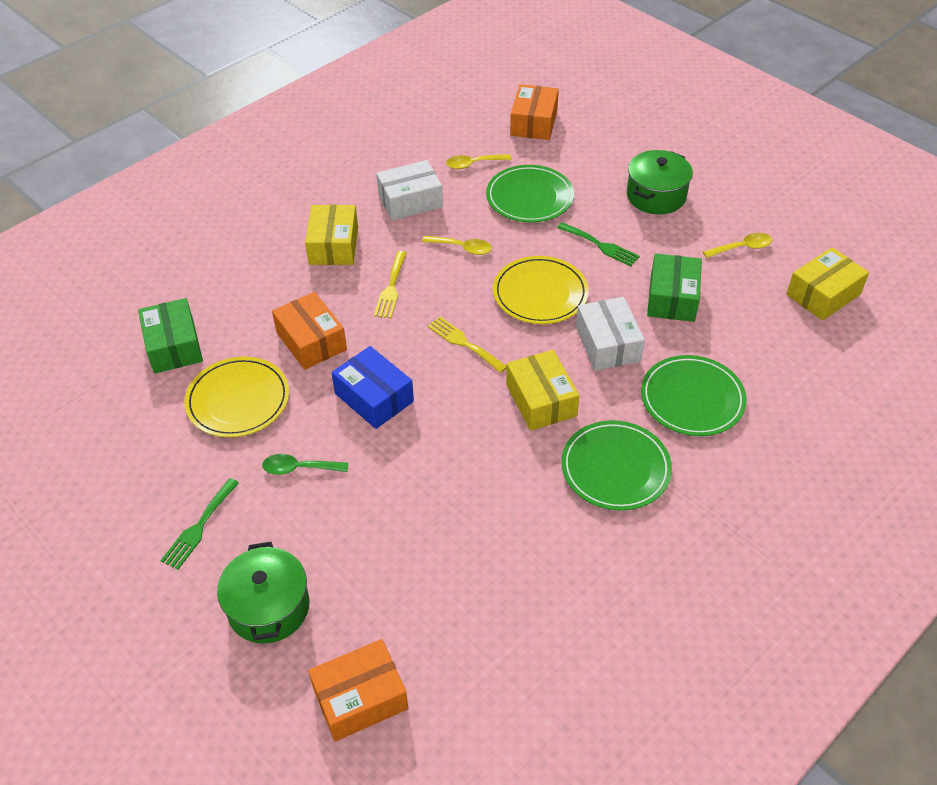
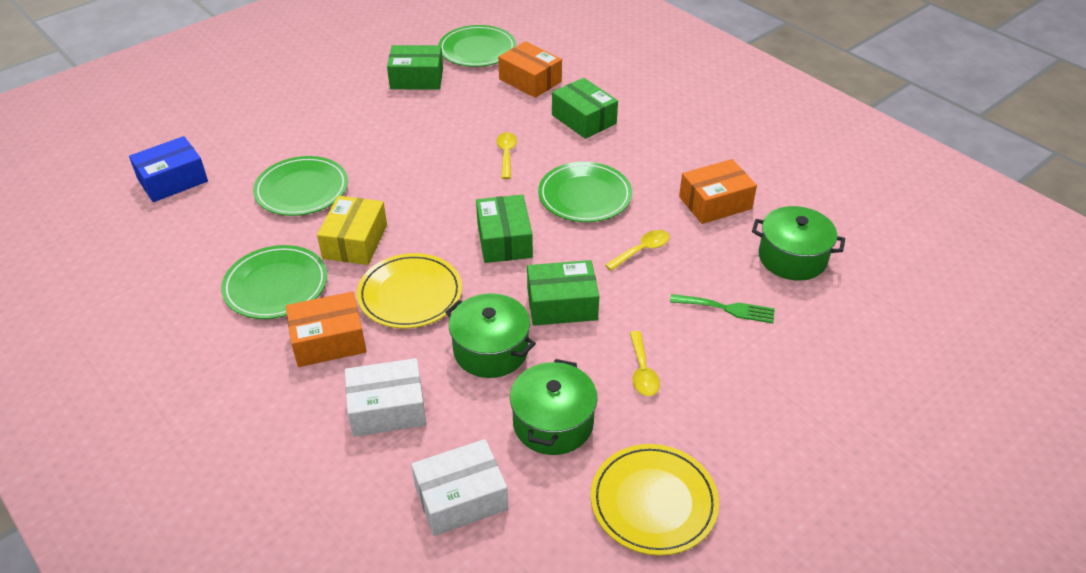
green box: 2 -> 4
green fork: 2 -> 1
green plate: 3 -> 4
green pot: 2 -> 3
green spoon: 1 -> 0
yellow box: 3 -> 1
yellow fork: 2 -> 0

